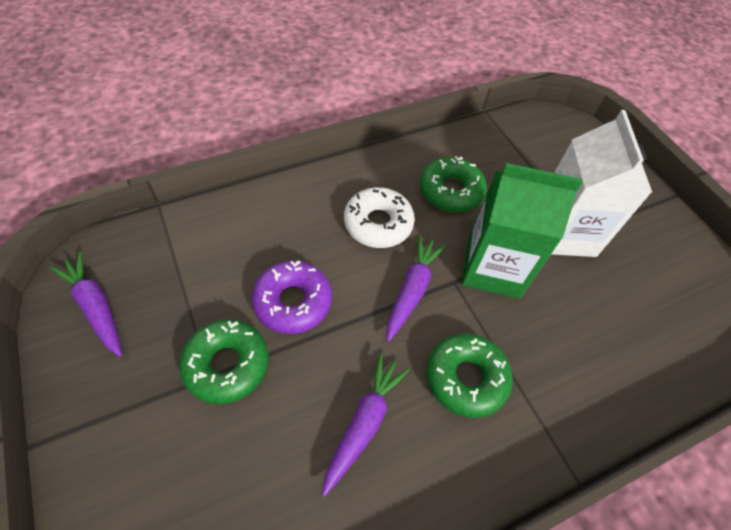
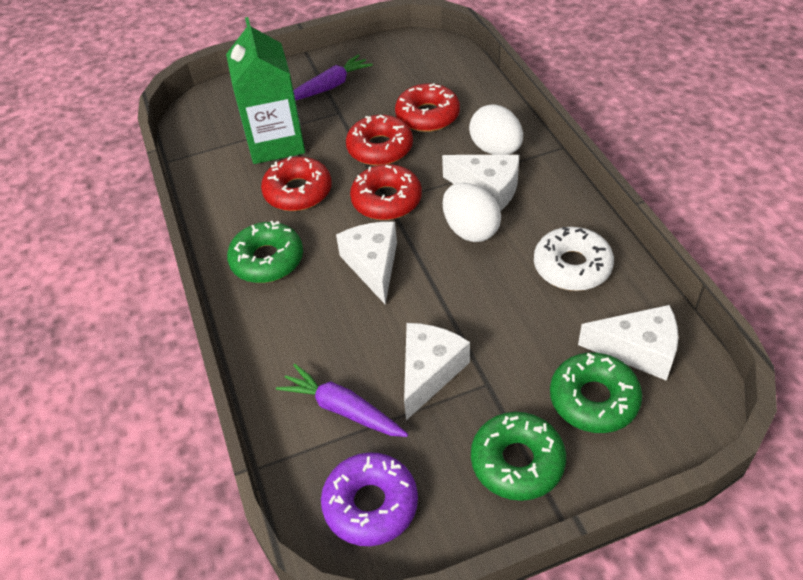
purple carrot: 3 -> 2
red donut: 0 -> 4
white carton: 1 -> 0
white cheese: 0 -> 4
white egg: 0 -> 2

